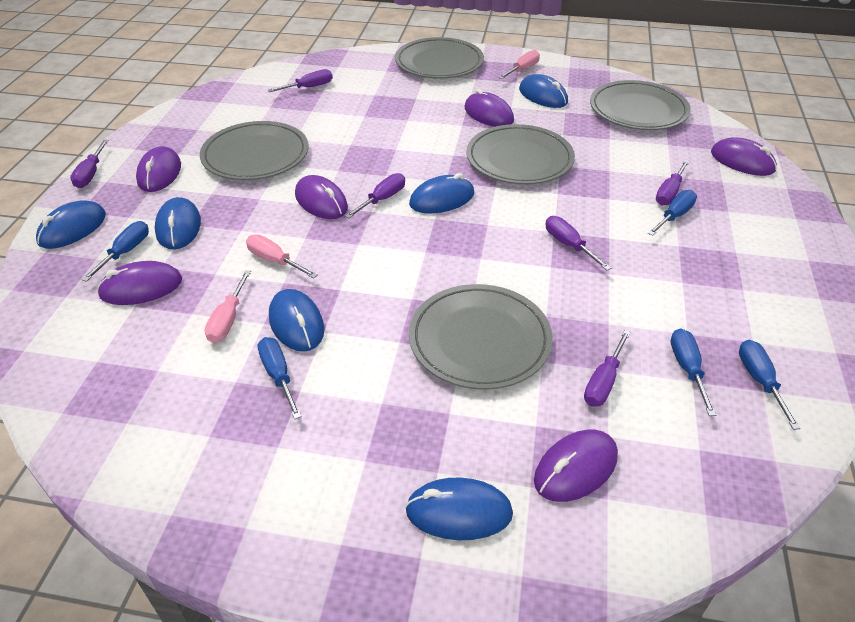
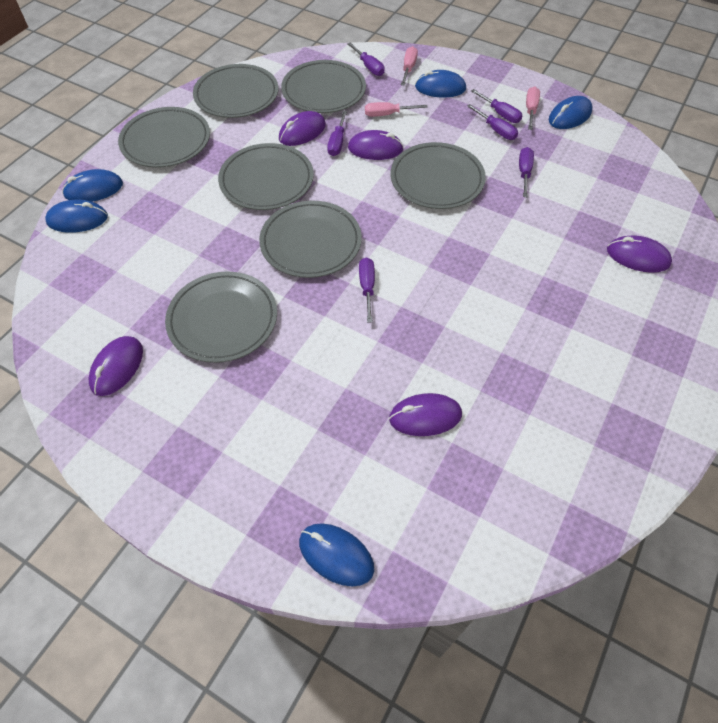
blue mouse: 6 -> 5
blue screwdriver: 5 -> 0
grey plate: 5 -> 7
purple mouse: 6 -> 5

